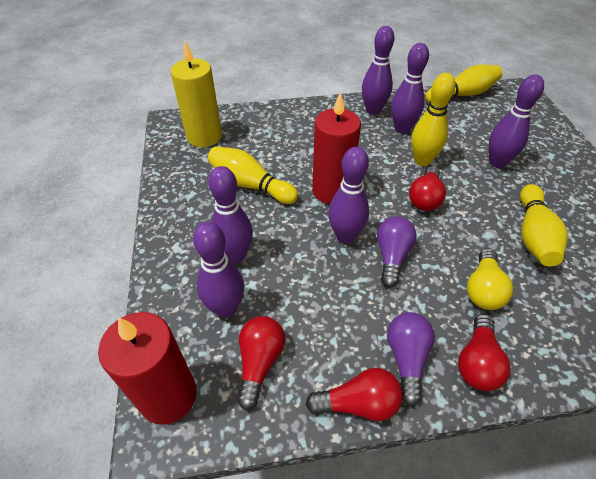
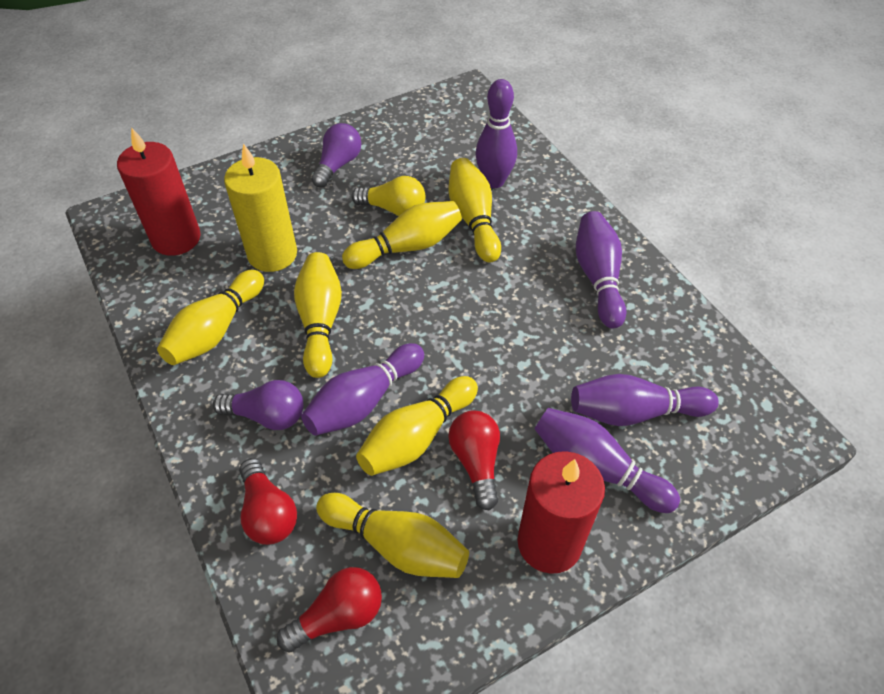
purple bowling pin: 6 -> 5
red light bulb: 4 -> 3
yellow bowling pin: 4 -> 6

